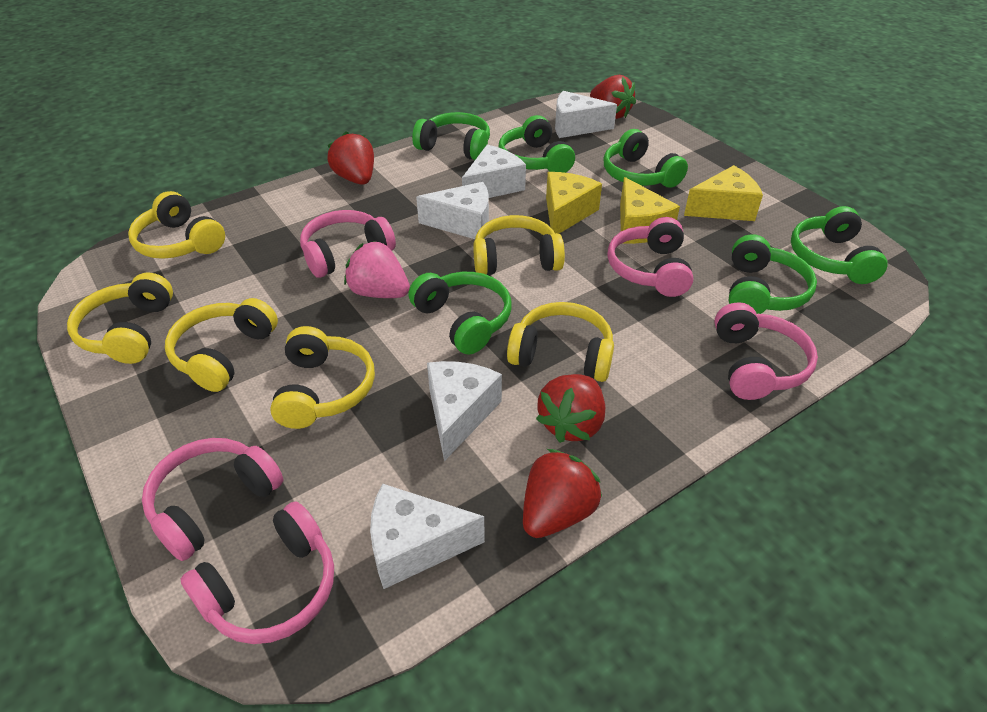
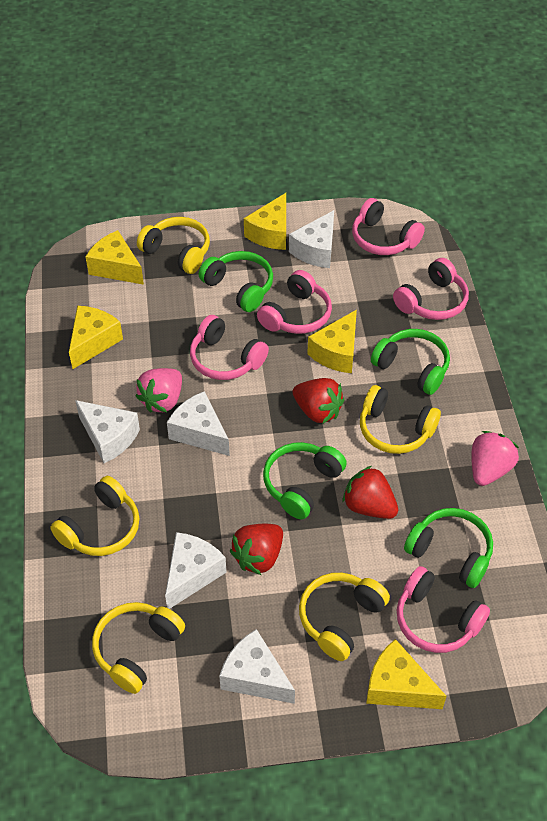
green headphones: 6 -> 4
pink strawberry: 1 -> 2
red strawberry: 4 -> 3
yellow cheese: 3 -> 5
yellow headphones: 6 -> 5

